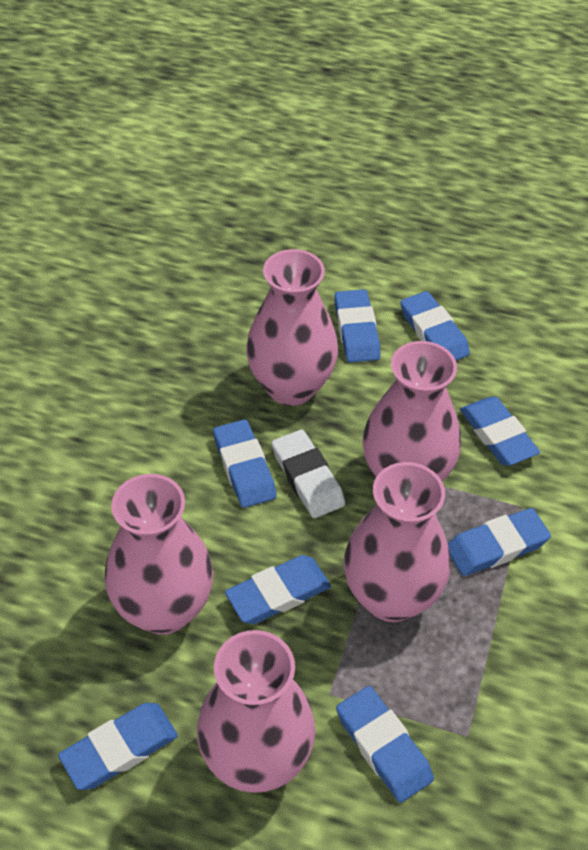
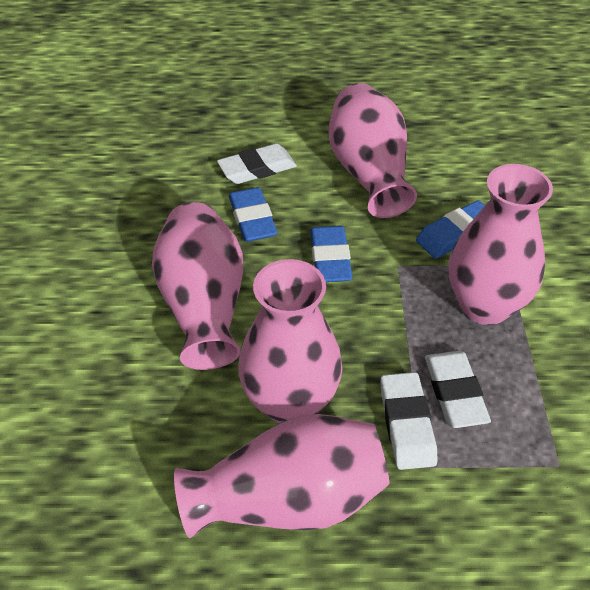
blue eraser: 8 -> 3
white eraser: 1 -> 3

